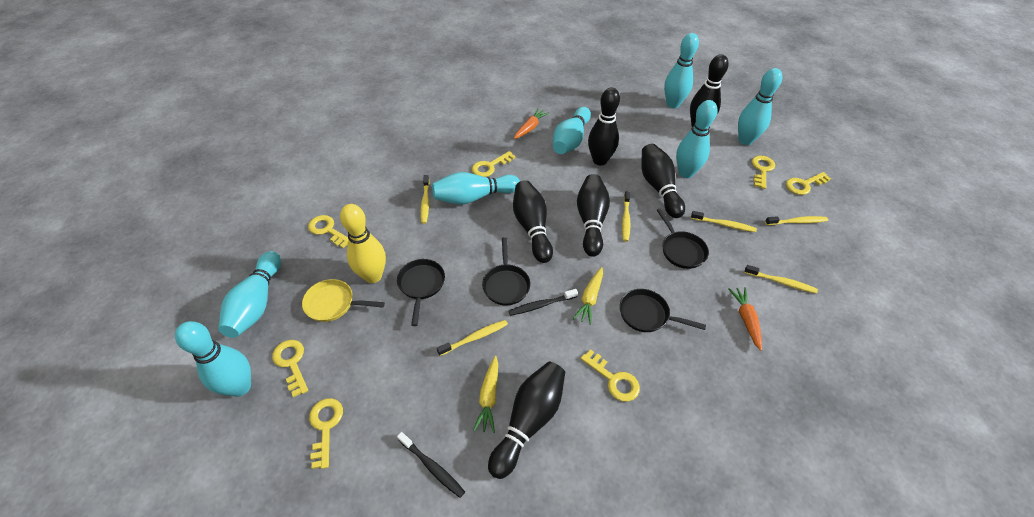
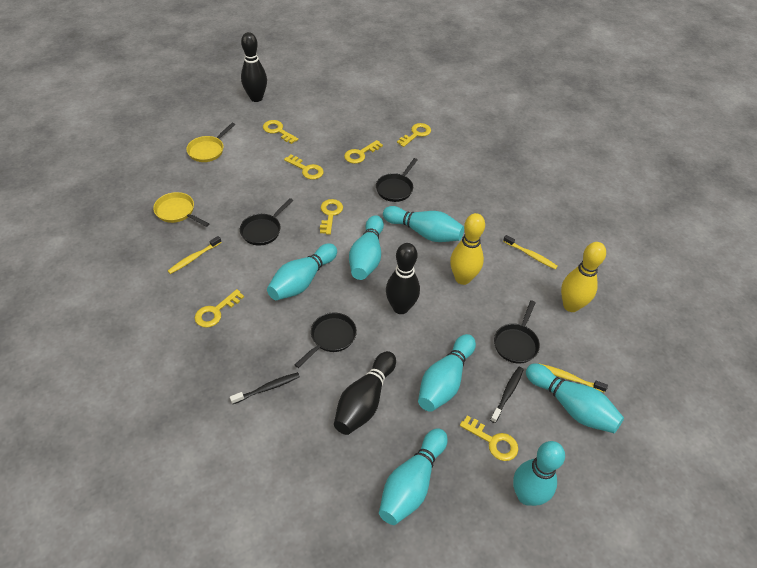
black bowling pin: 6 -> 3
orange carrot: 2 -> 0
yellow bowling pin: 1 -> 2
yellow carrot: 2 -> 0
yellow pan: 1 -> 2
yellow toothbrush: 6 -> 3

